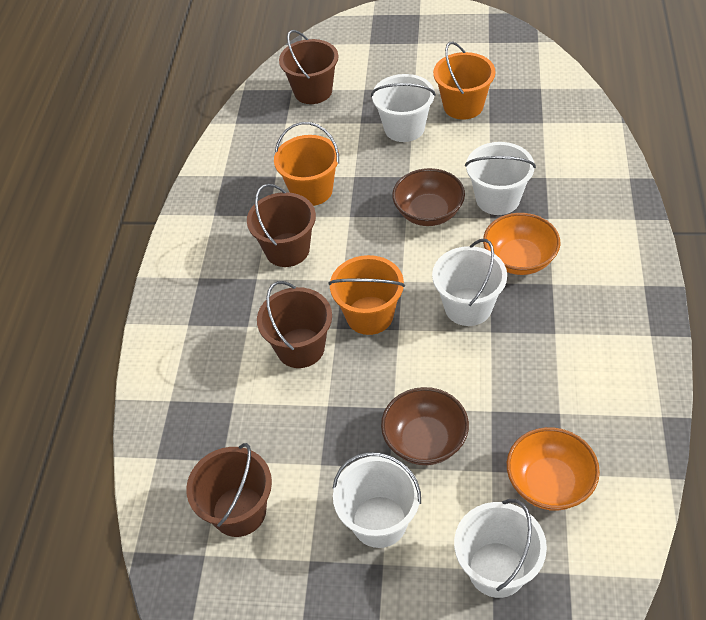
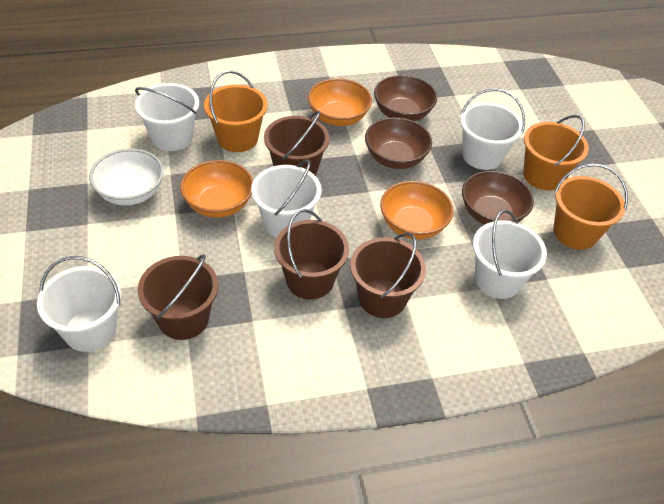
brown bowl: 2 -> 3
orange bowl: 2 -> 3
white bowl: 0 -> 1

